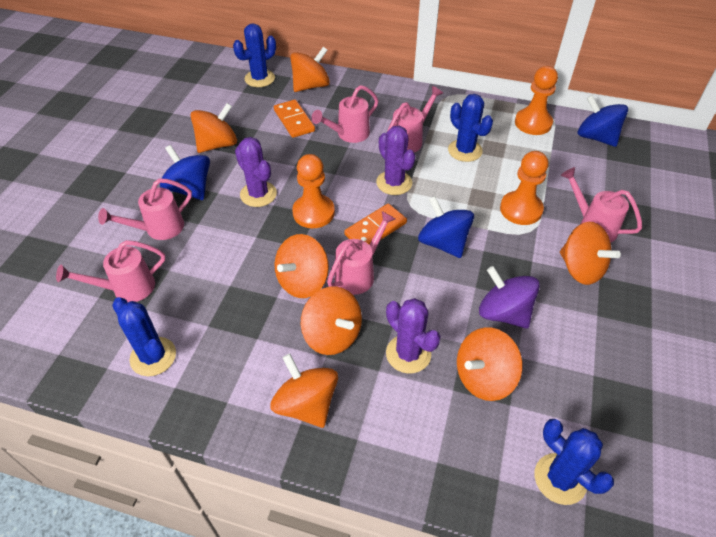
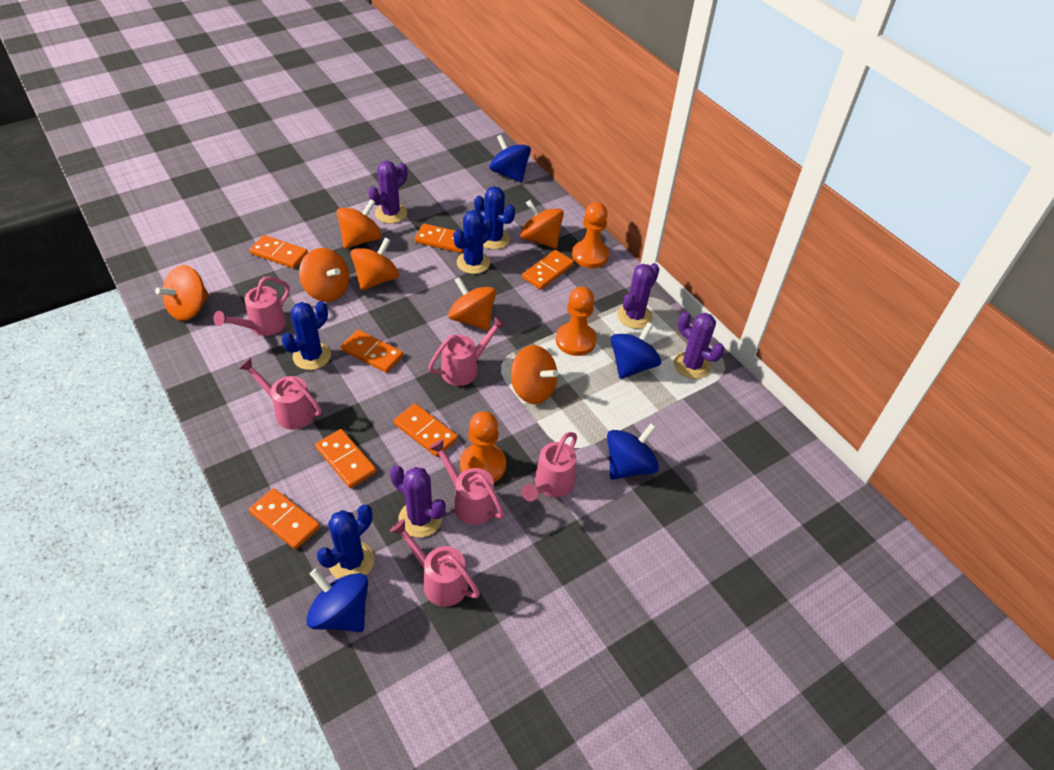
blue spinning top: 3 -> 4
orange domino: 2 -> 7
purple cactus: 3 -> 4
purple spinning top: 1 -> 0

